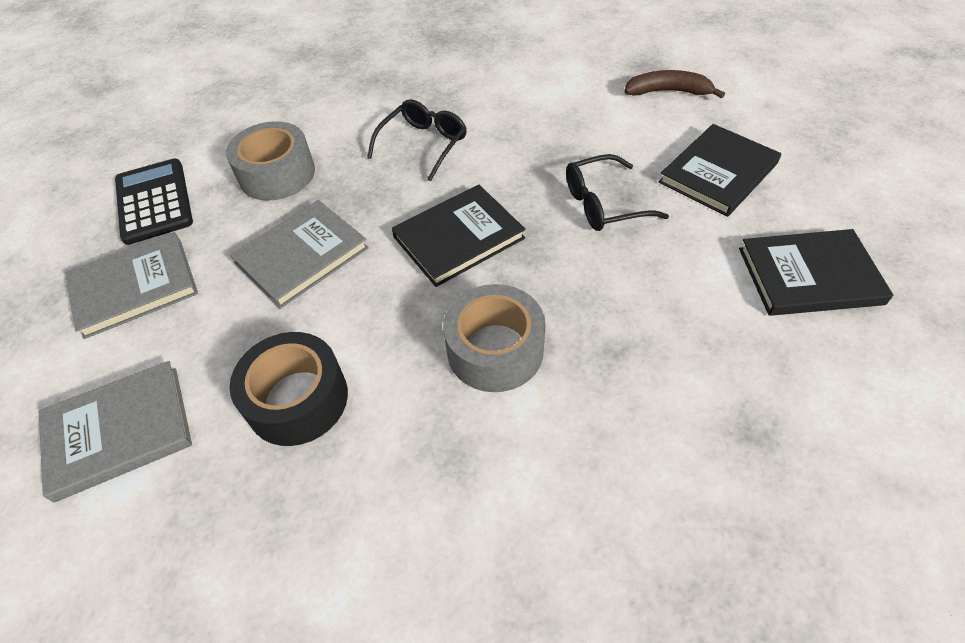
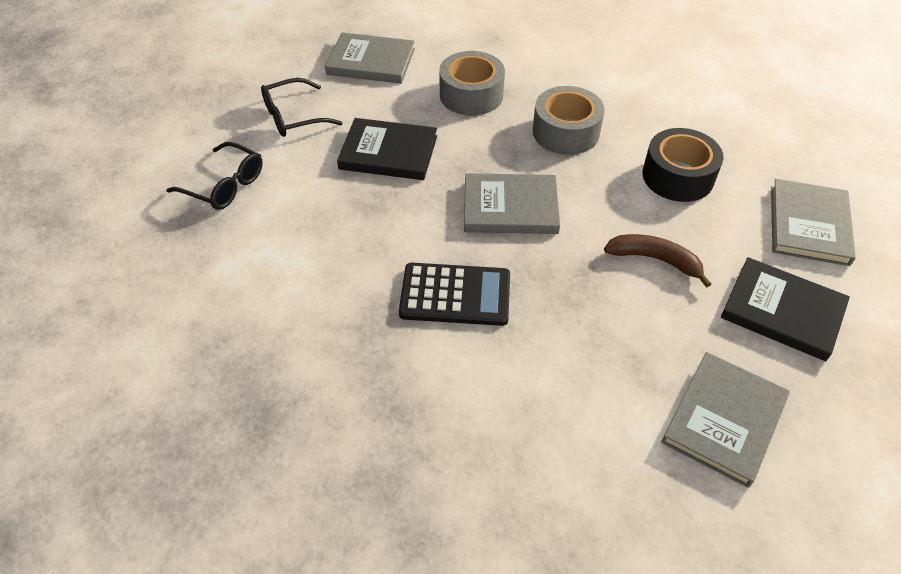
black book: 3 -> 2
grey book: 3 -> 4

